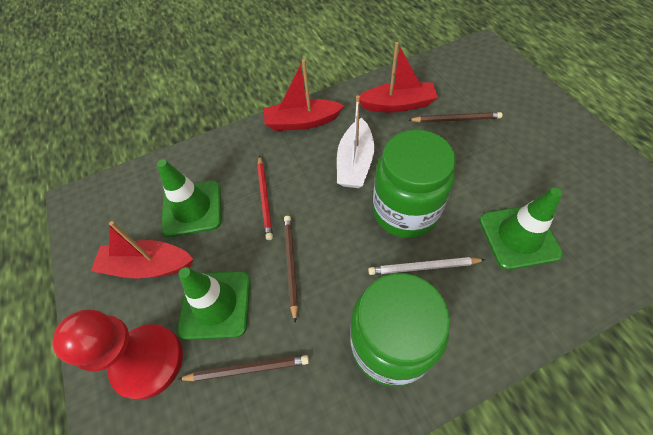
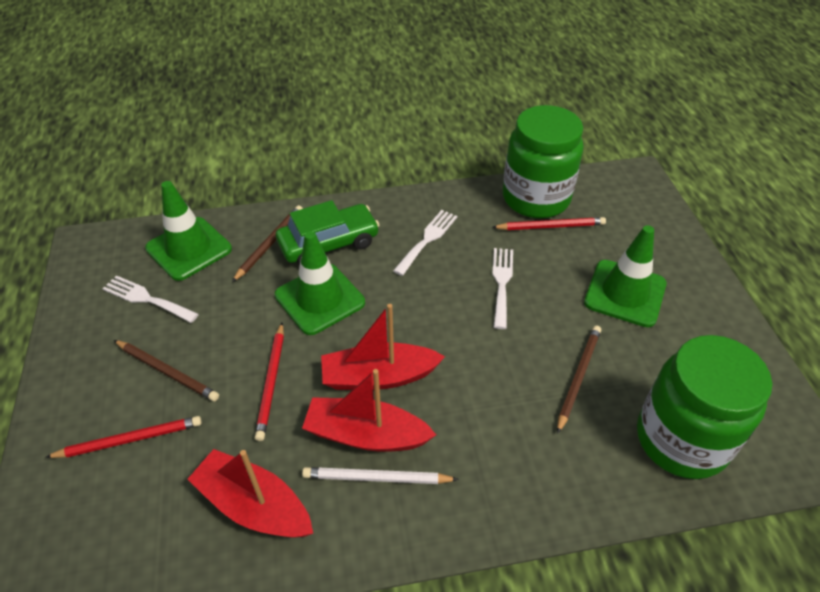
green car: 0 -> 1
red pawn: 1 -> 0
red pencil: 1 -> 3
white boat: 1 -> 0
white fork: 0 -> 3

